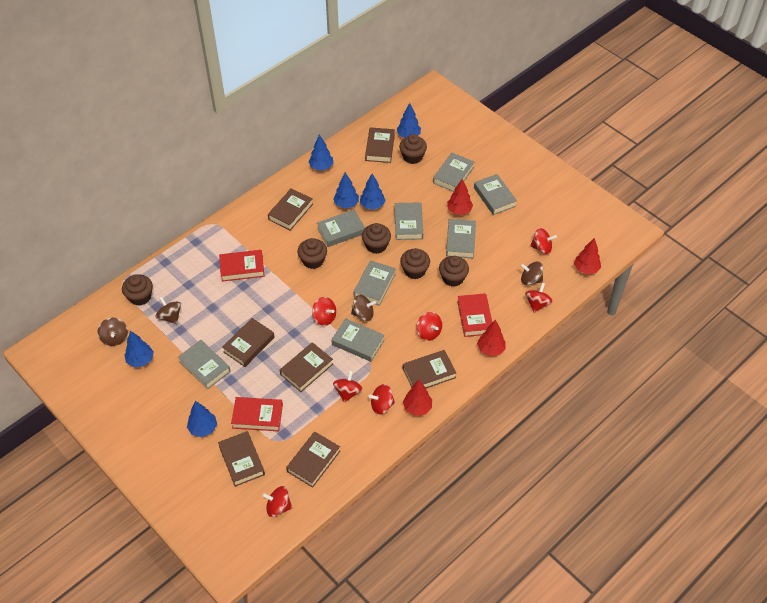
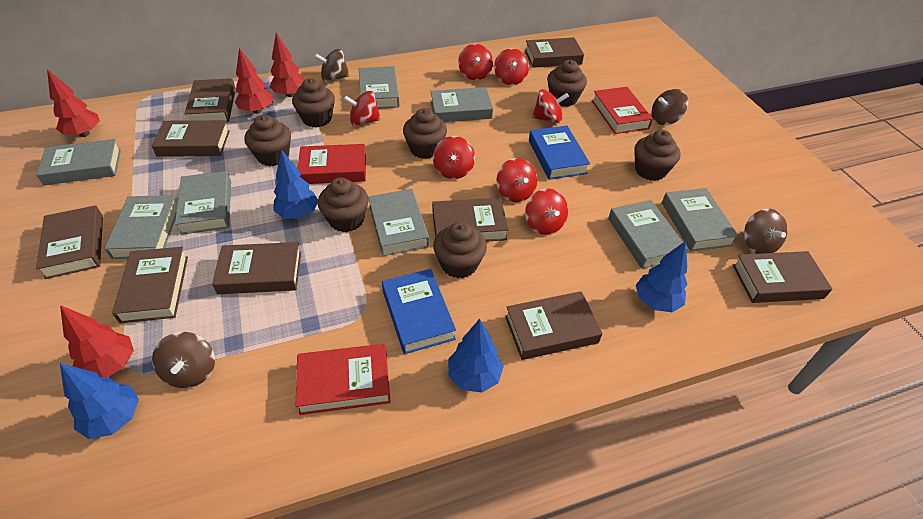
blue book: 0 -> 2
blue tree: 6 -> 4
brown book: 7 -> 9
brown cupcake: 6 -> 7

